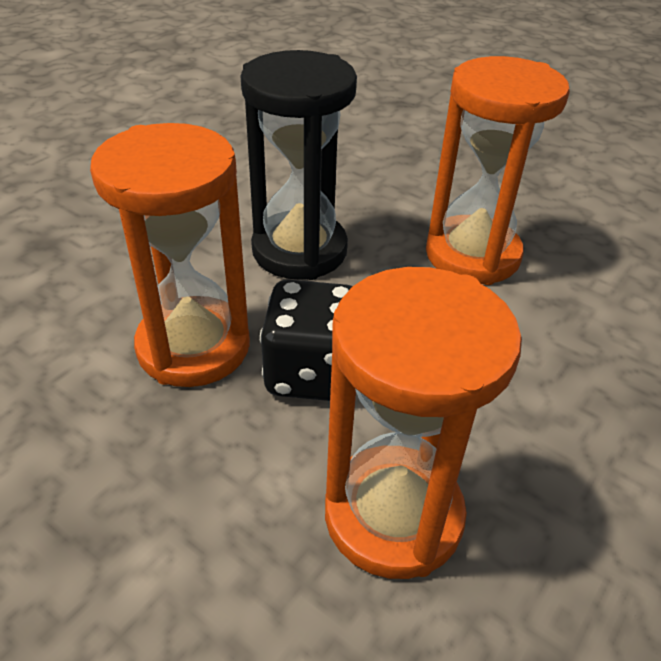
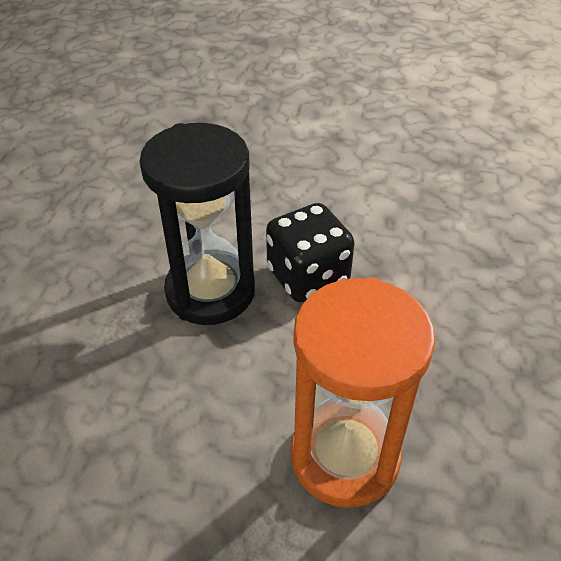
orange hourglass: 3 -> 1

